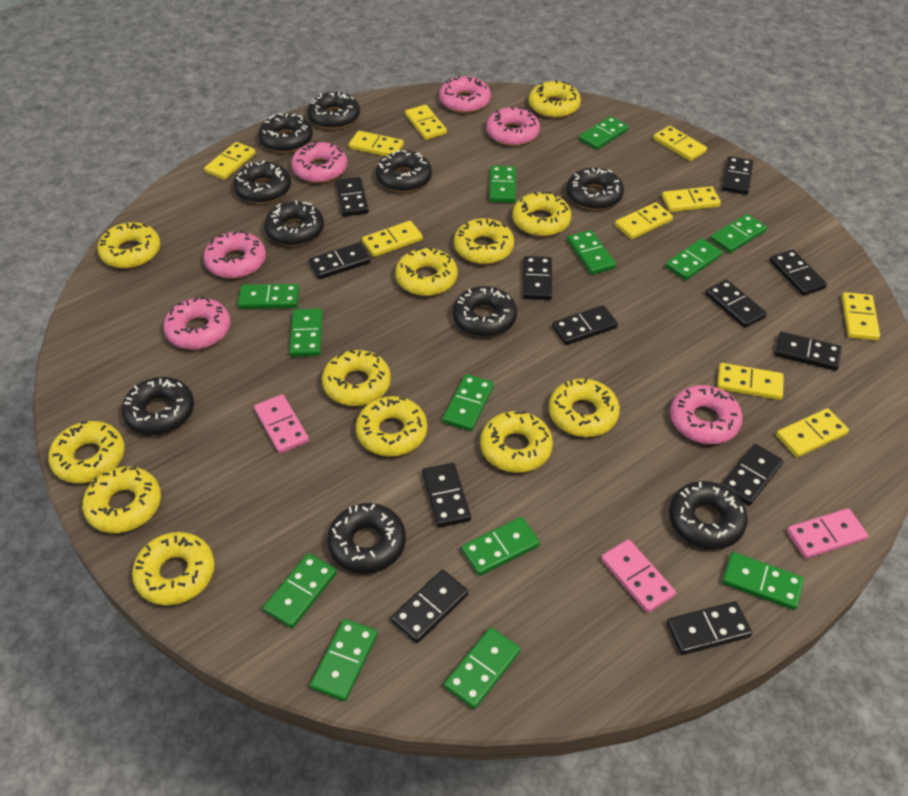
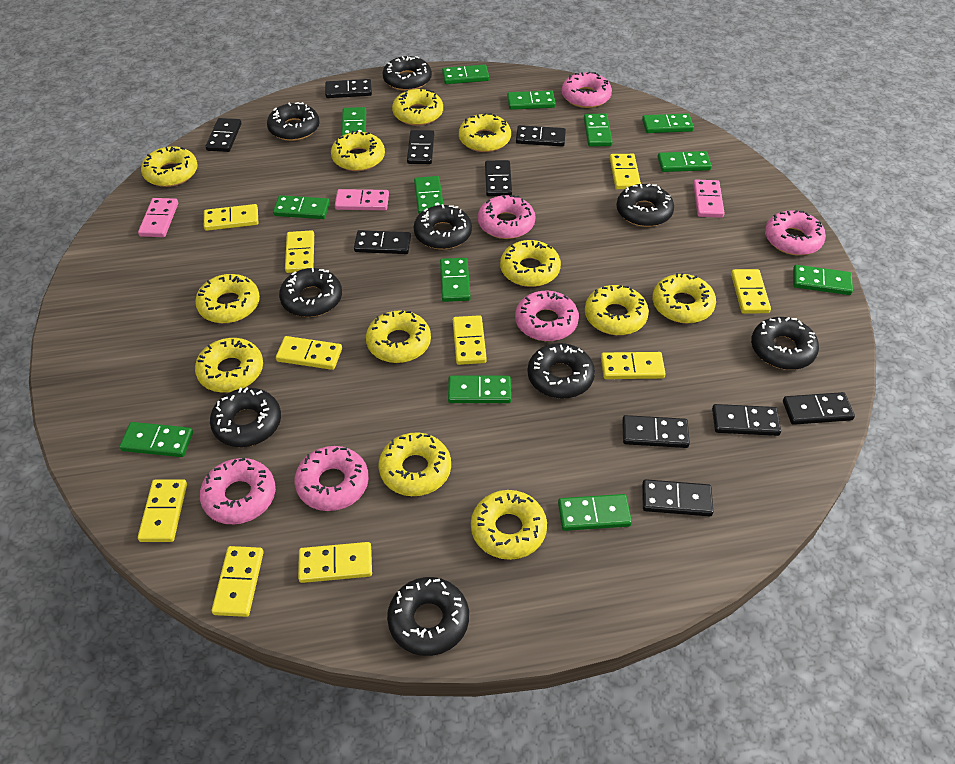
black domino: 12 -> 10
black donut: 10 -> 9

